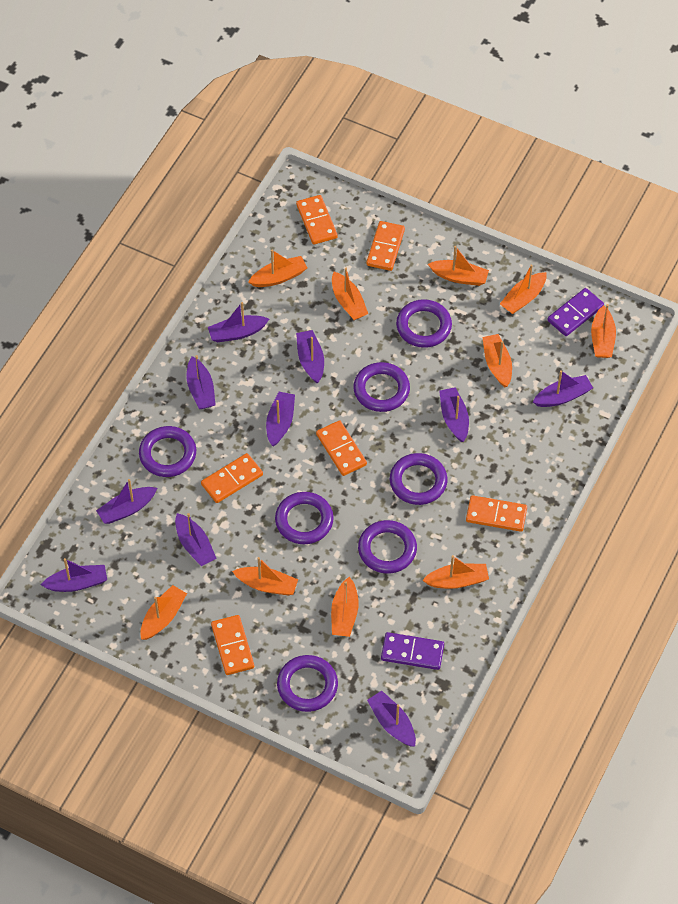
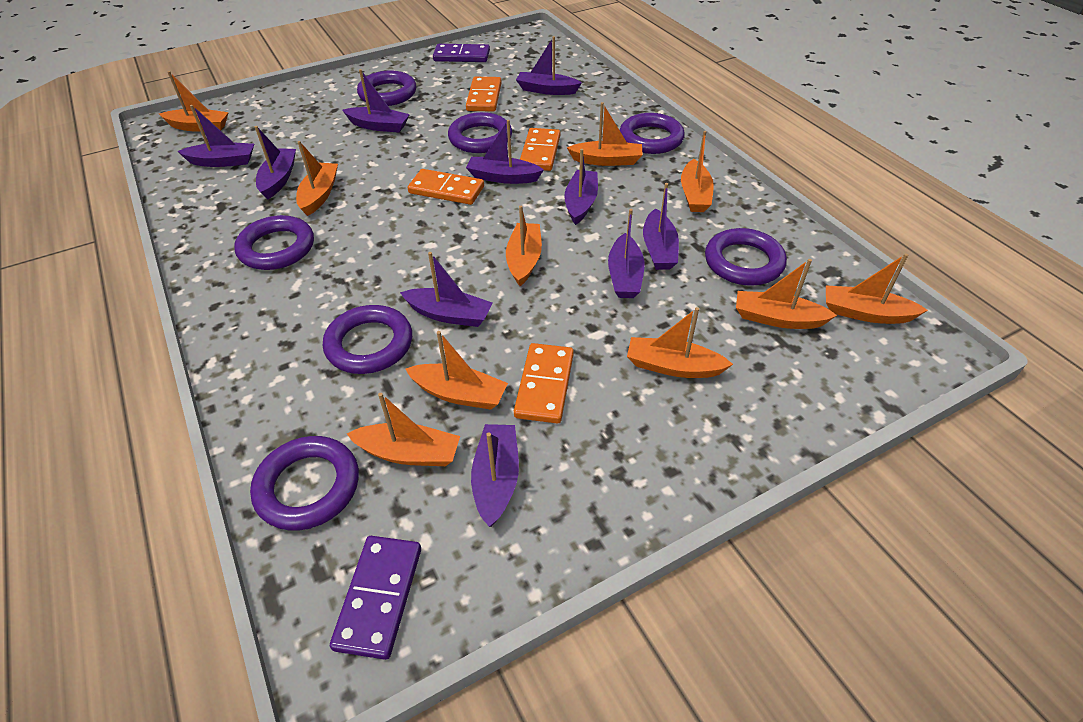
orange domino: 6 -> 4

